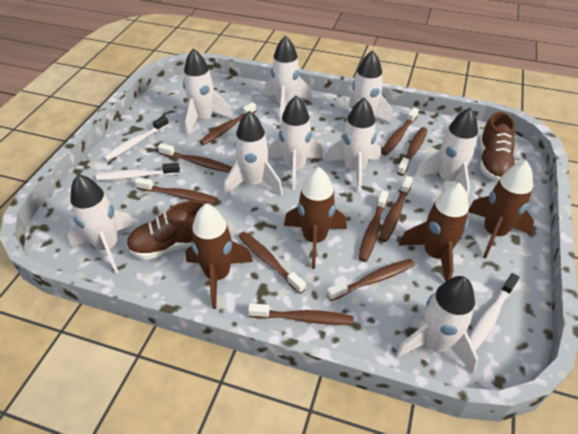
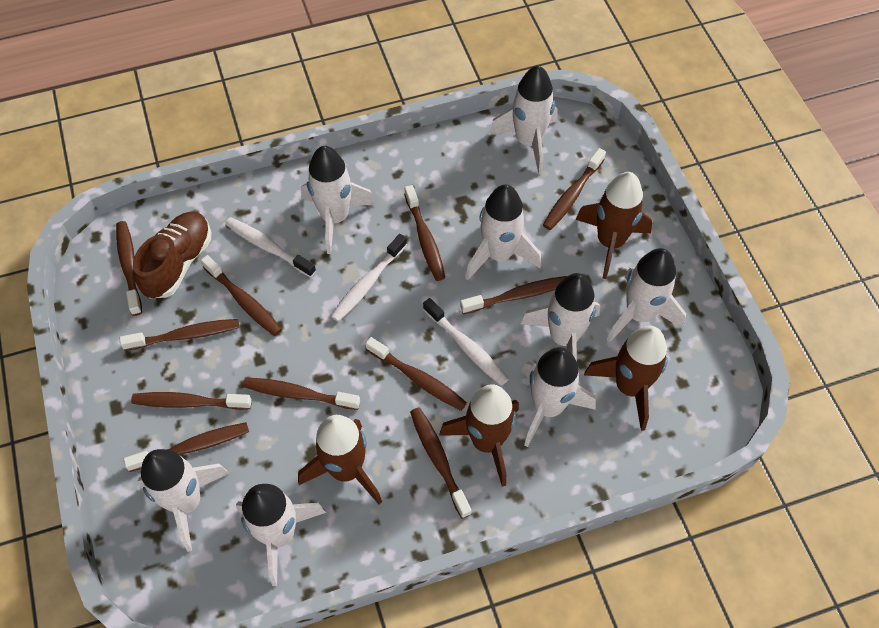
brown shoe: 2 -> 1
brown toothbrush: 10 -> 11
white rocket: 9 -> 8

